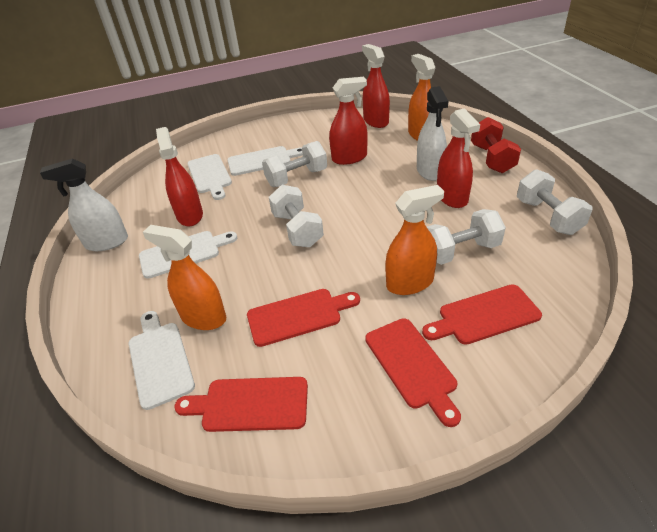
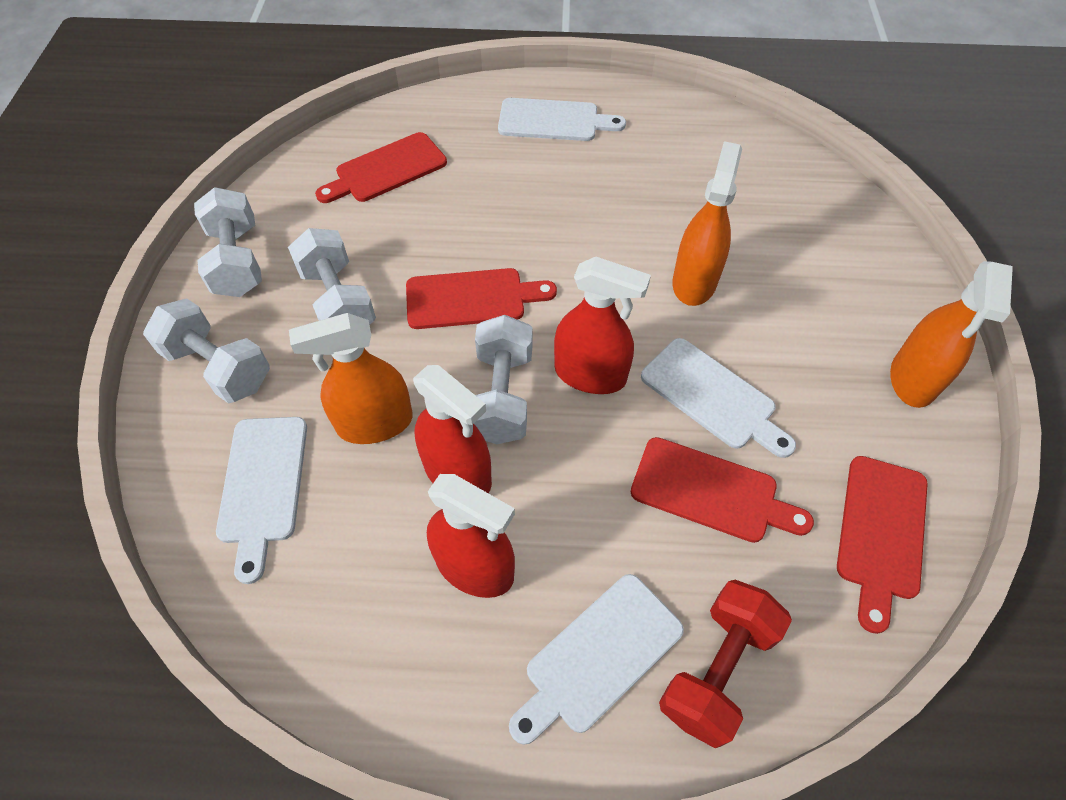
red spray bottle: 4 -> 3
white spray bottle: 2 -> 0

